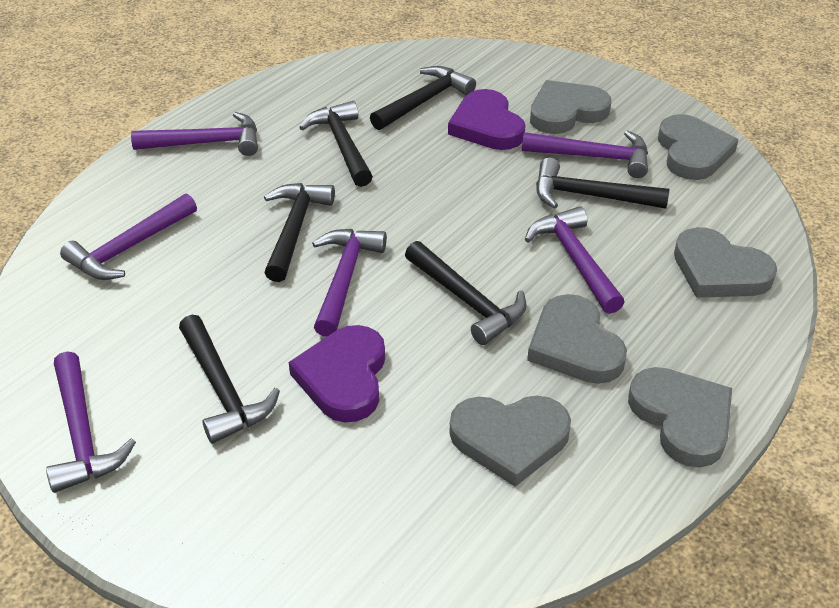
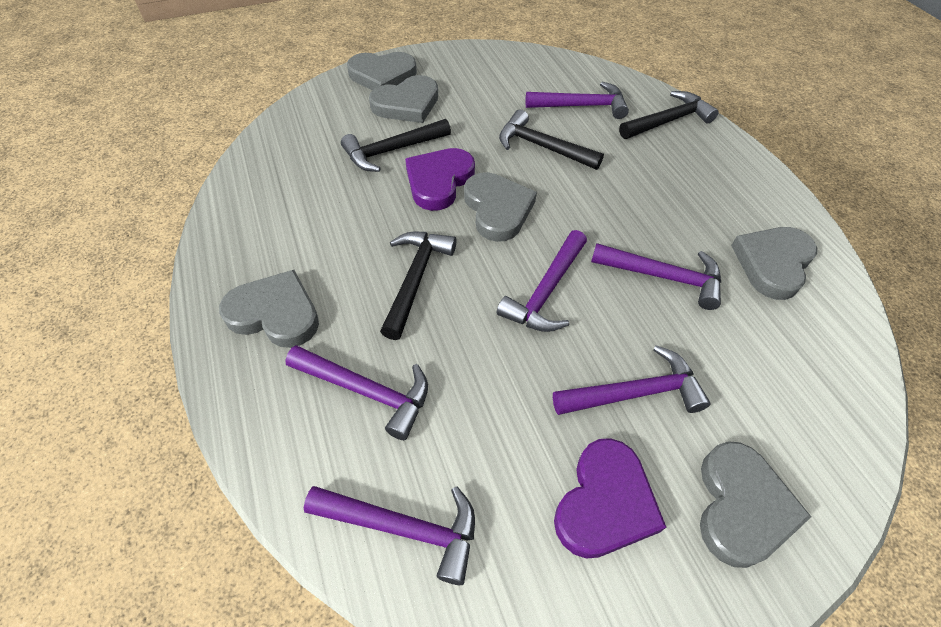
black hammer: 6 -> 4

